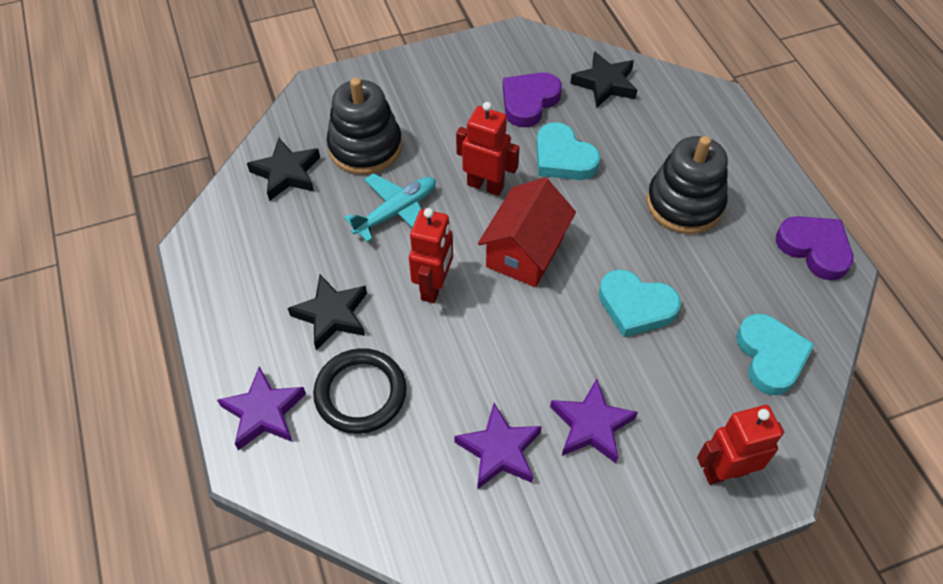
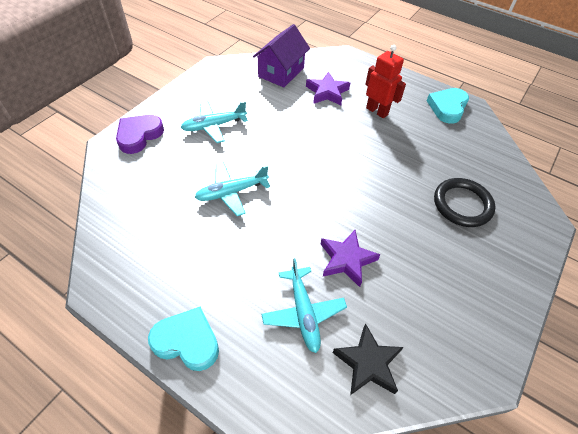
black stacking toy: 2 -> 0
black star: 3 -> 1
purple heart: 2 -> 1
purple house: 0 -> 1
purple star: 3 -> 2
red house: 1 -> 0
red robot: 3 -> 1
turquoise heart: 3 -> 2
turquoise plane: 1 -> 3

